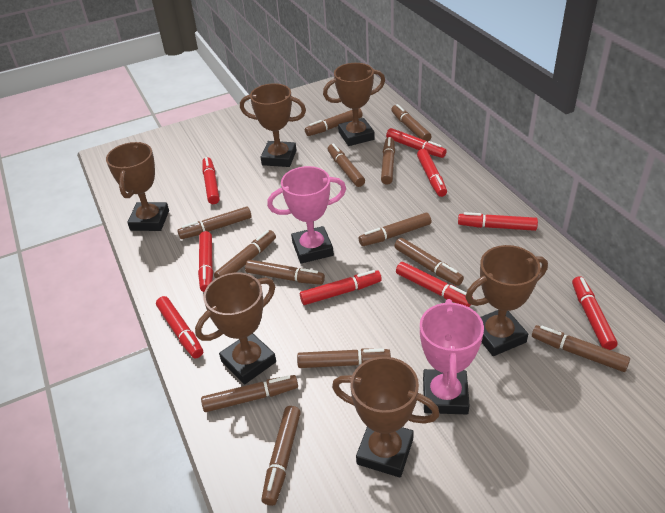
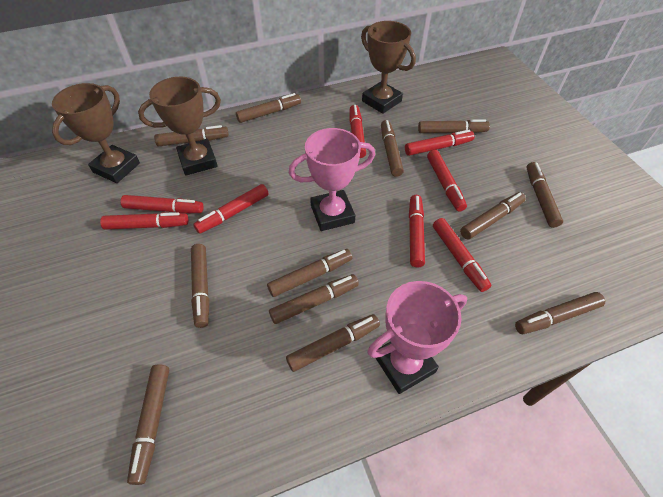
brown marker: 13 -> 12
brown trophy: 6 -> 3
red marker: 9 -> 8

